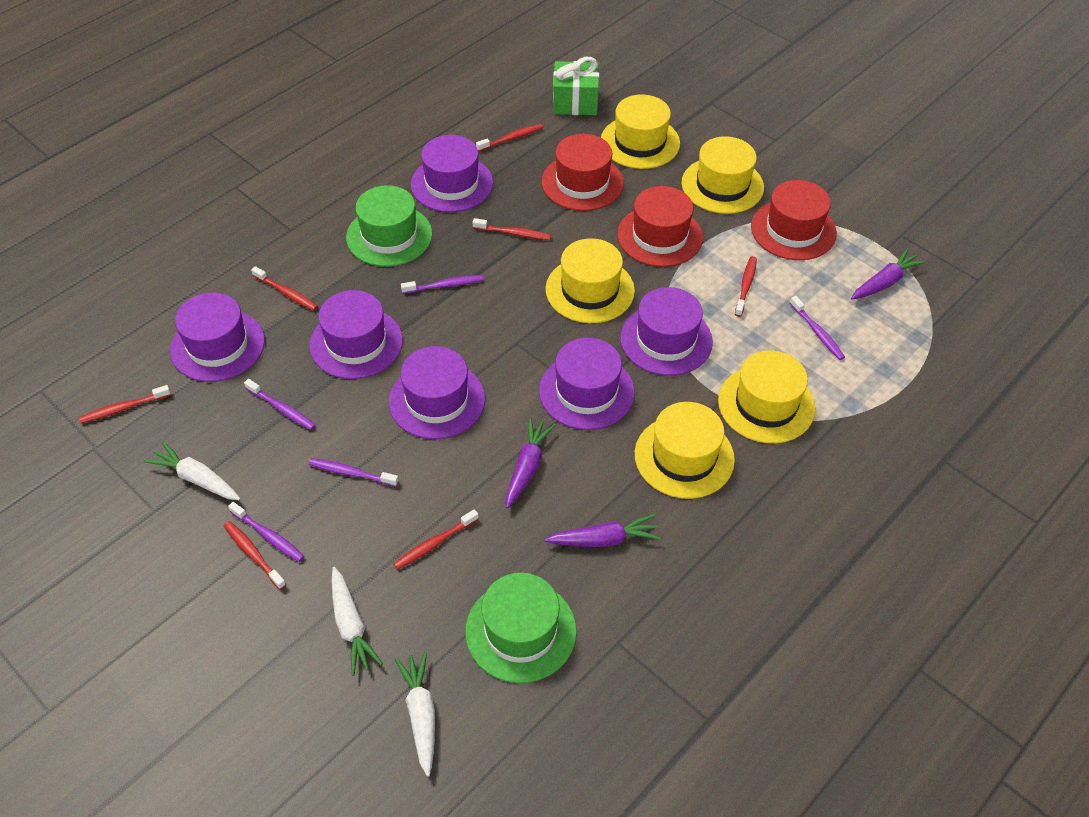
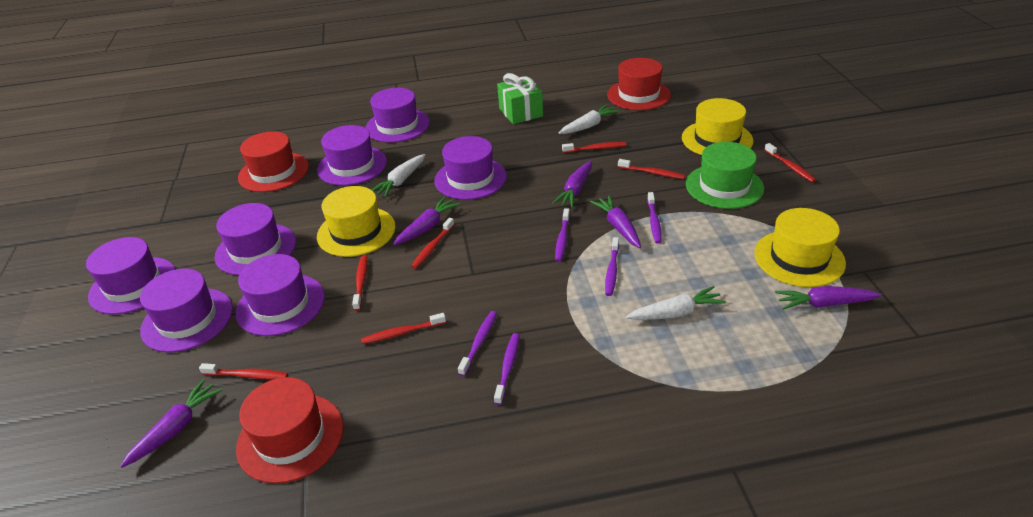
green hat: 2 -> 1
purple carrot: 3 -> 5
purple hat: 6 -> 7
yellow hat: 5 -> 3

